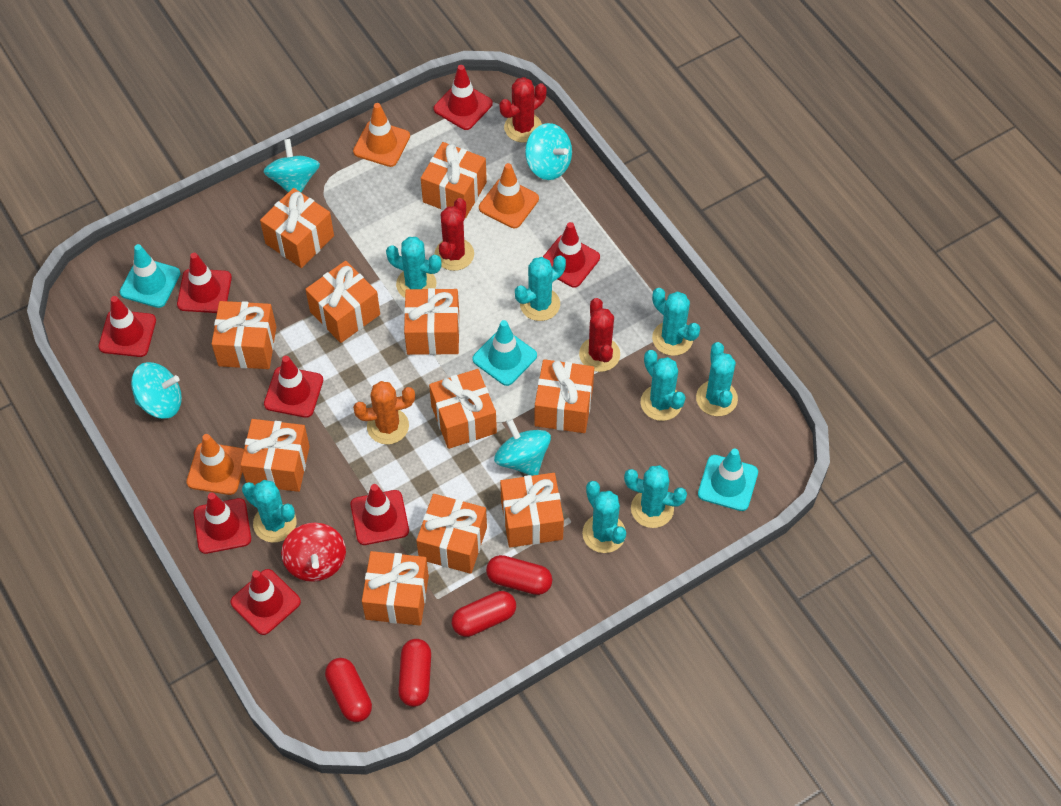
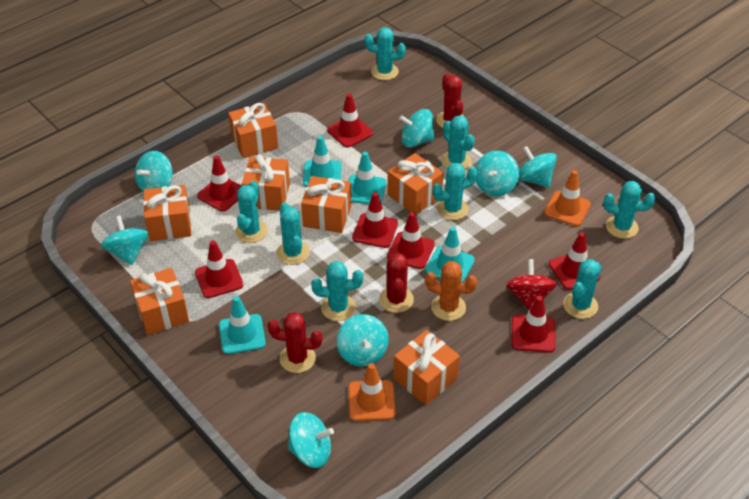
orange gift: 11 -> 7
orange traffic cone: 3 -> 2
red capsule: 4 -> 0
red traffic cone: 8 -> 7
turquoise spinning top: 4 -> 7
turquoise traffic cone: 3 -> 4

